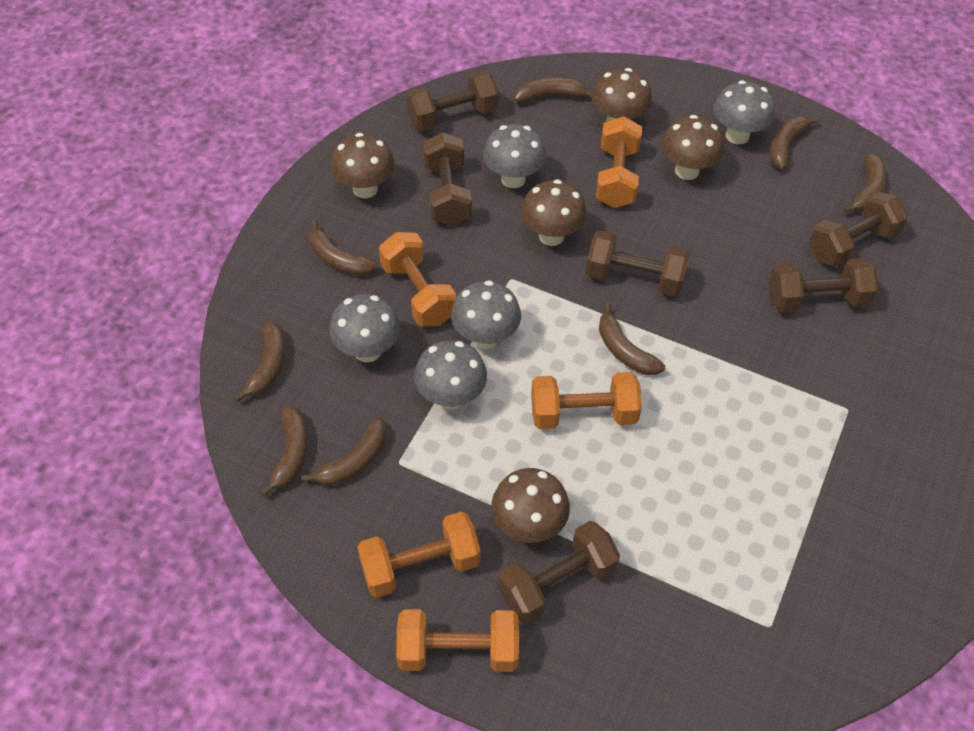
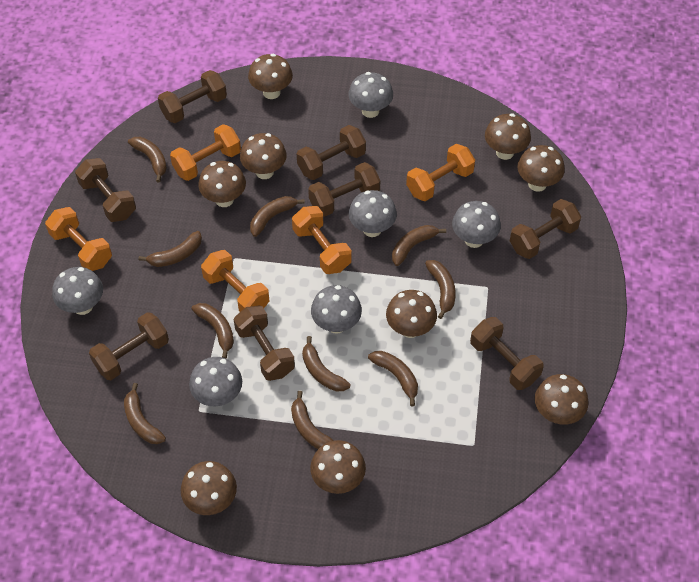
brown banana: 8 -> 10
brown dumbbell: 6 -> 8
brown mushroom: 5 -> 9
grey mushroom: 5 -> 6

